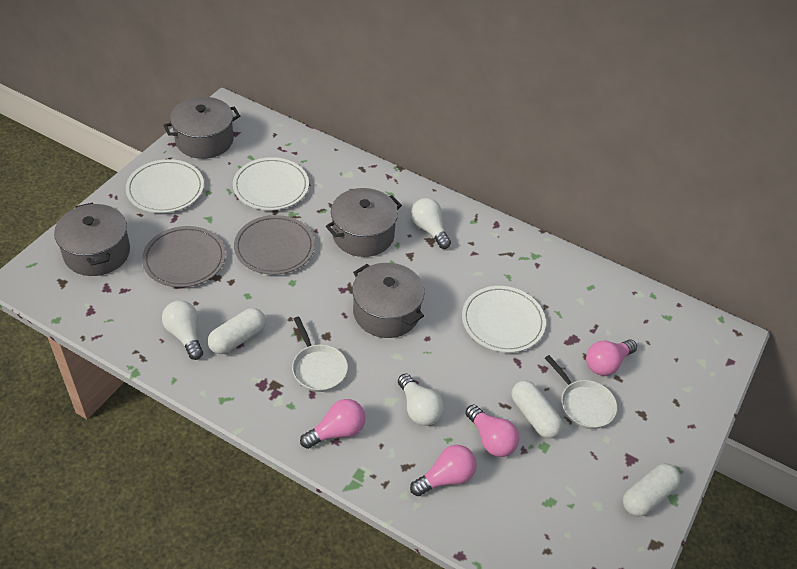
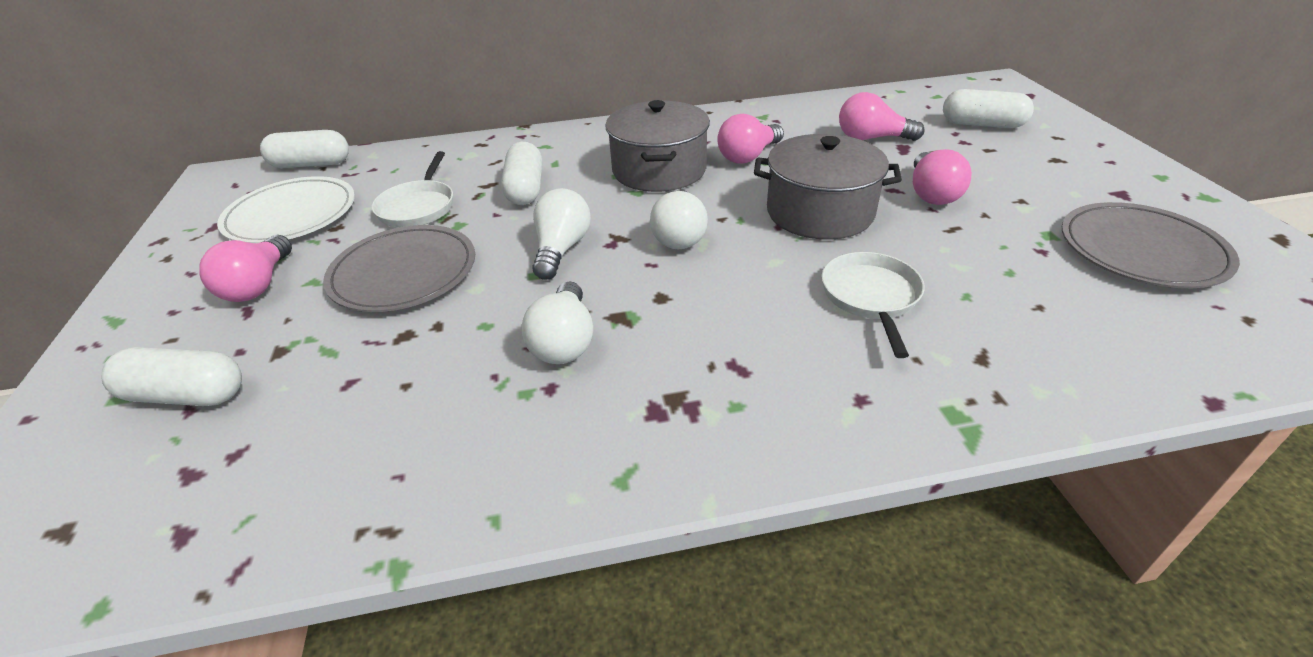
grey pot: 4 -> 2
white capsule: 3 -> 4
white plate: 3 -> 1

